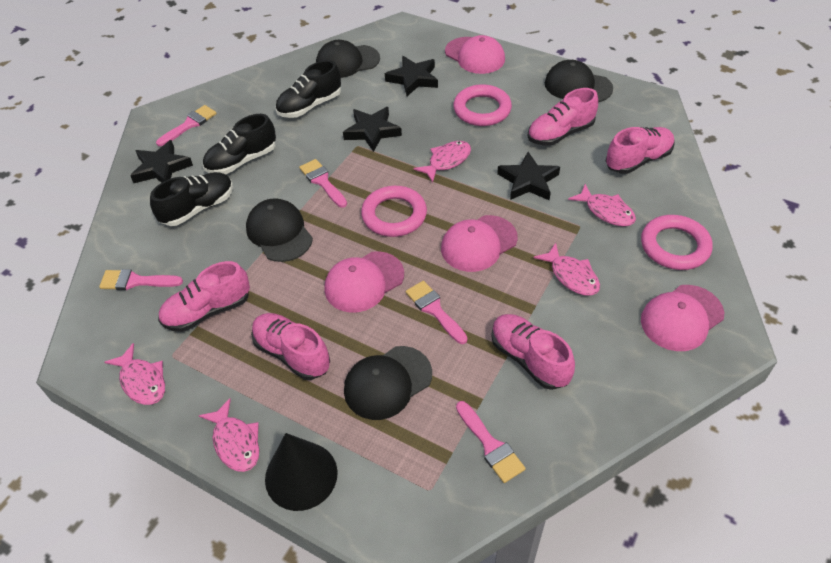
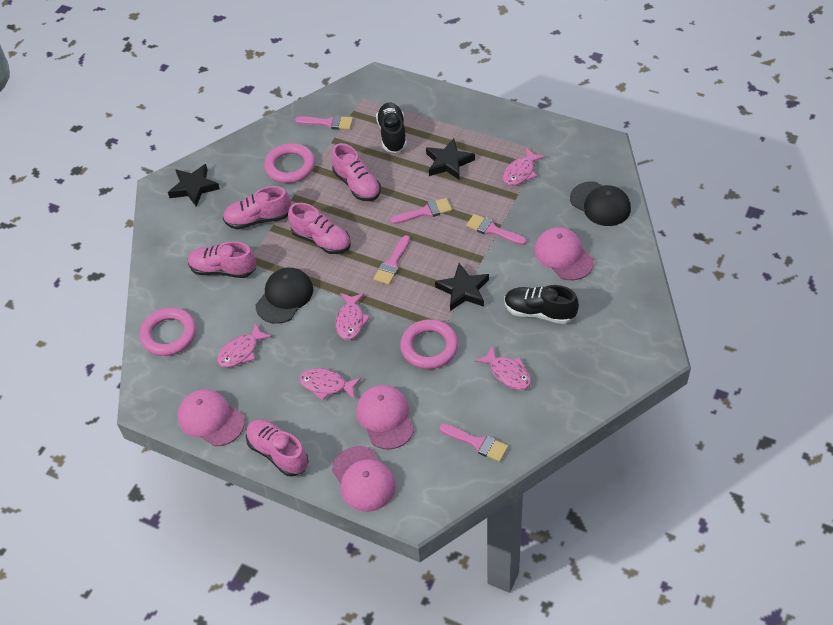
black cap: 4 -> 2
black cone: 1 -> 0
black shoe: 3 -> 2
black star: 4 -> 3

